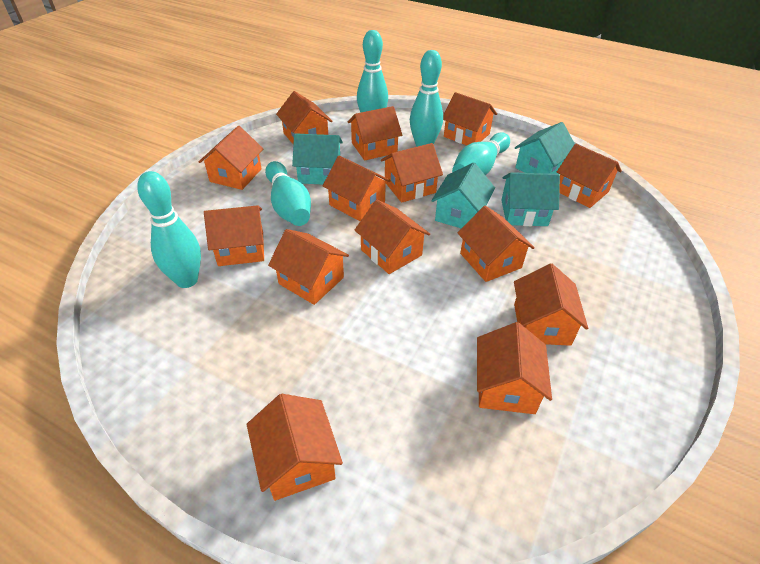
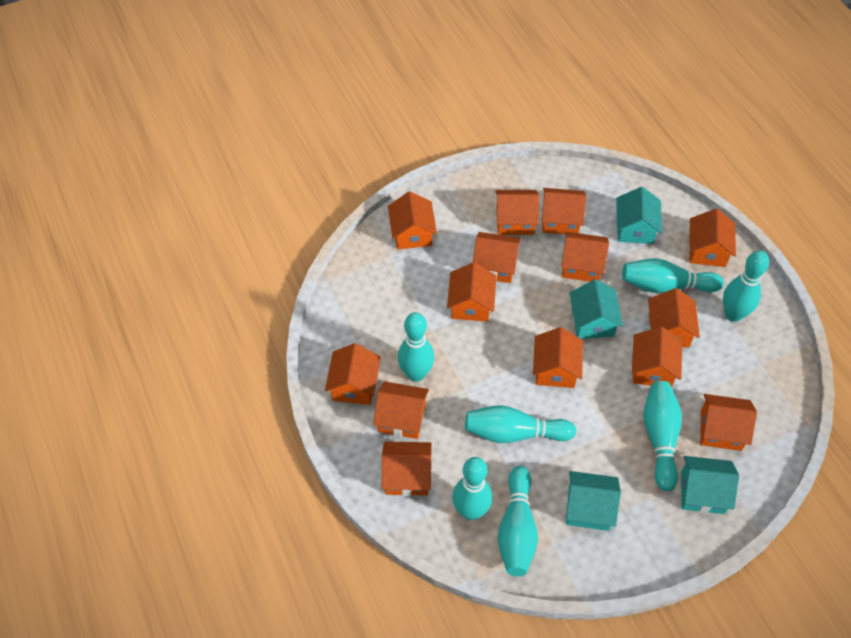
turquoise bowling pin: 5 -> 7

